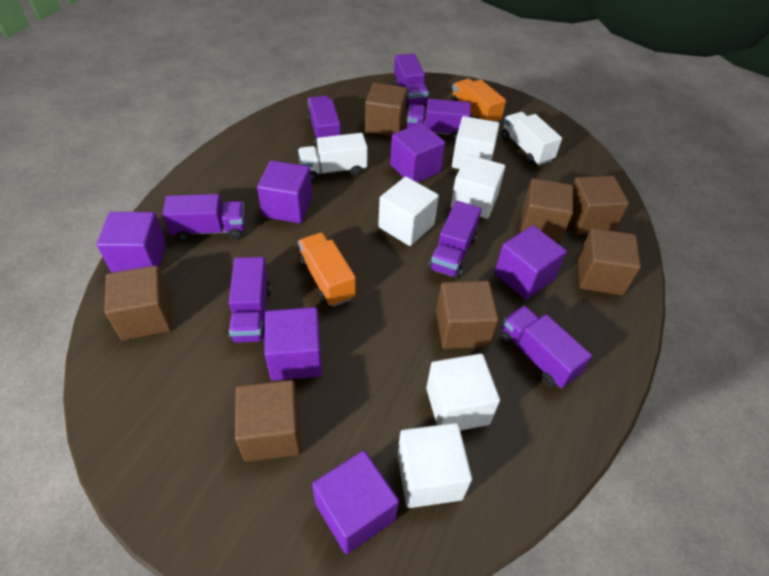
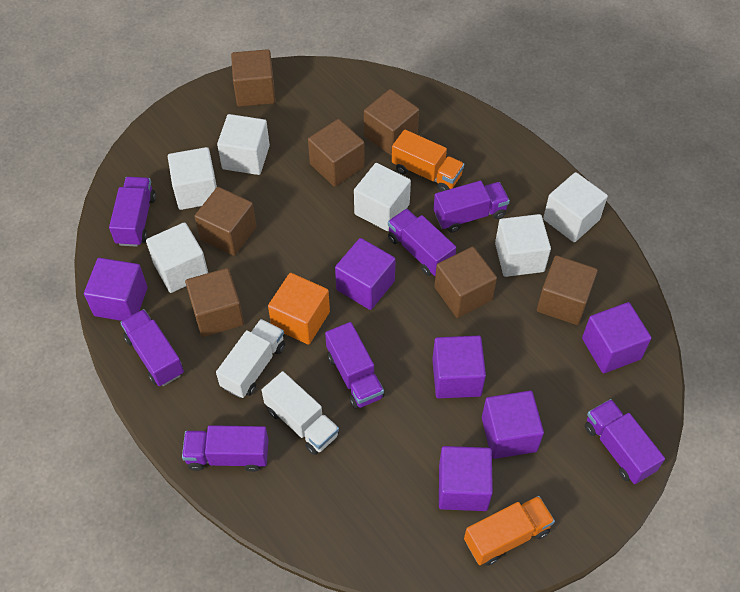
orange cube: 0 -> 1
white cube: 5 -> 6

